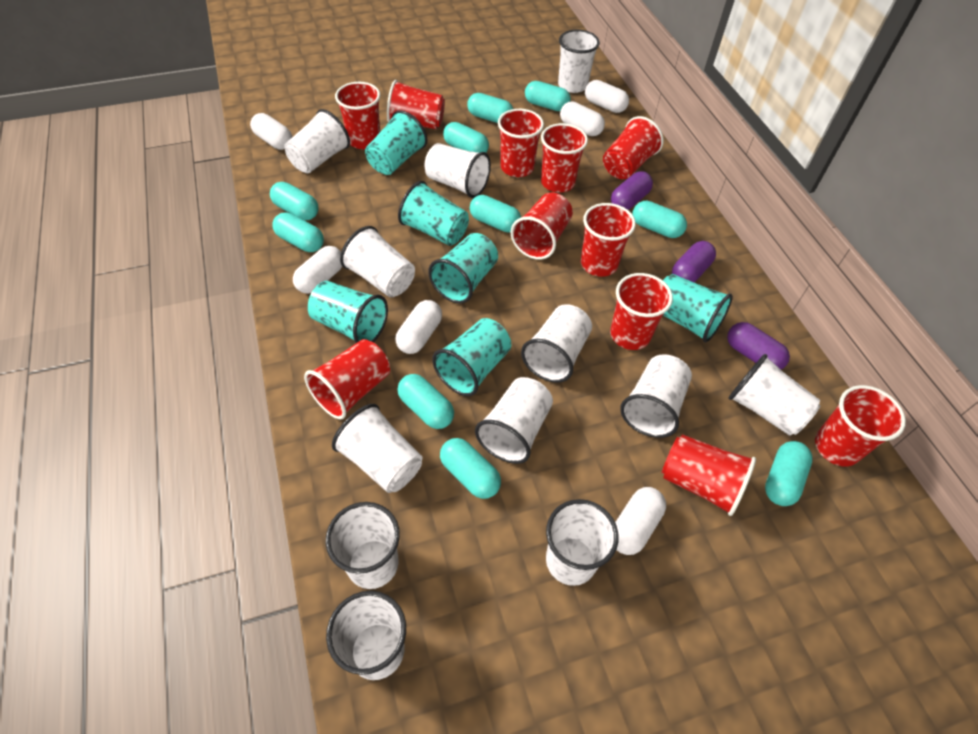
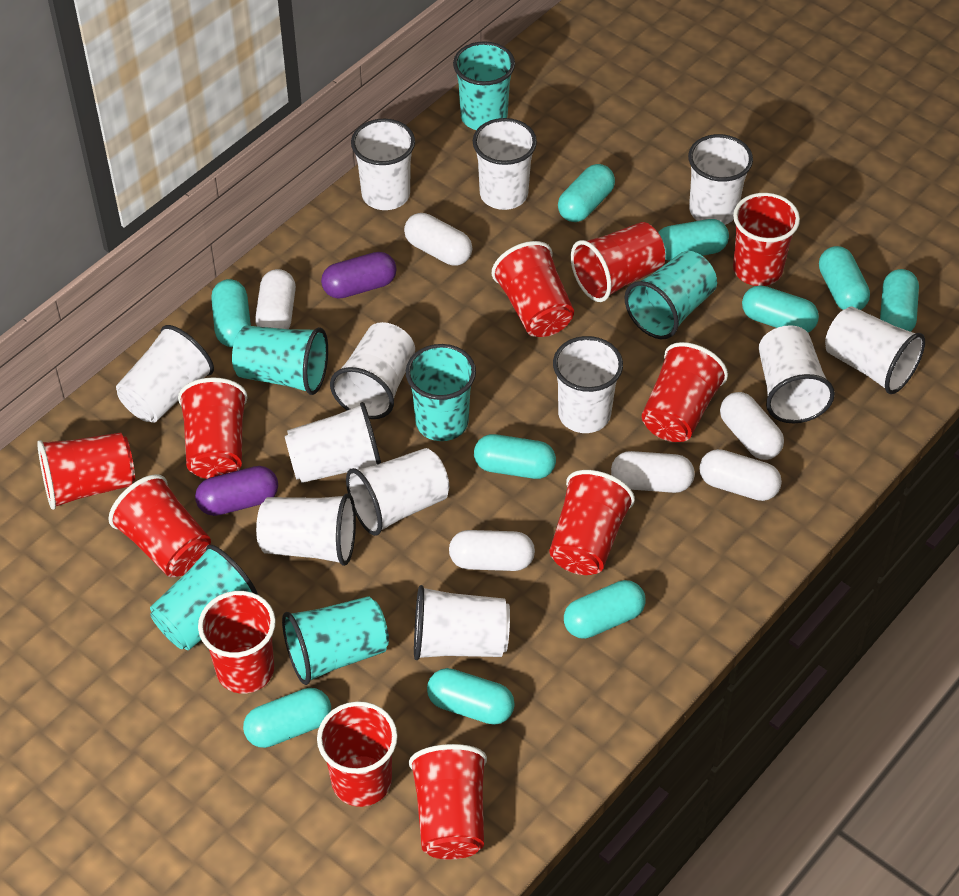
purple capsule: 3 -> 2

